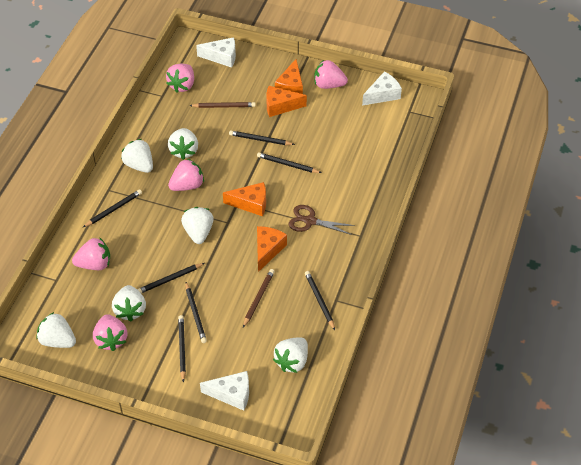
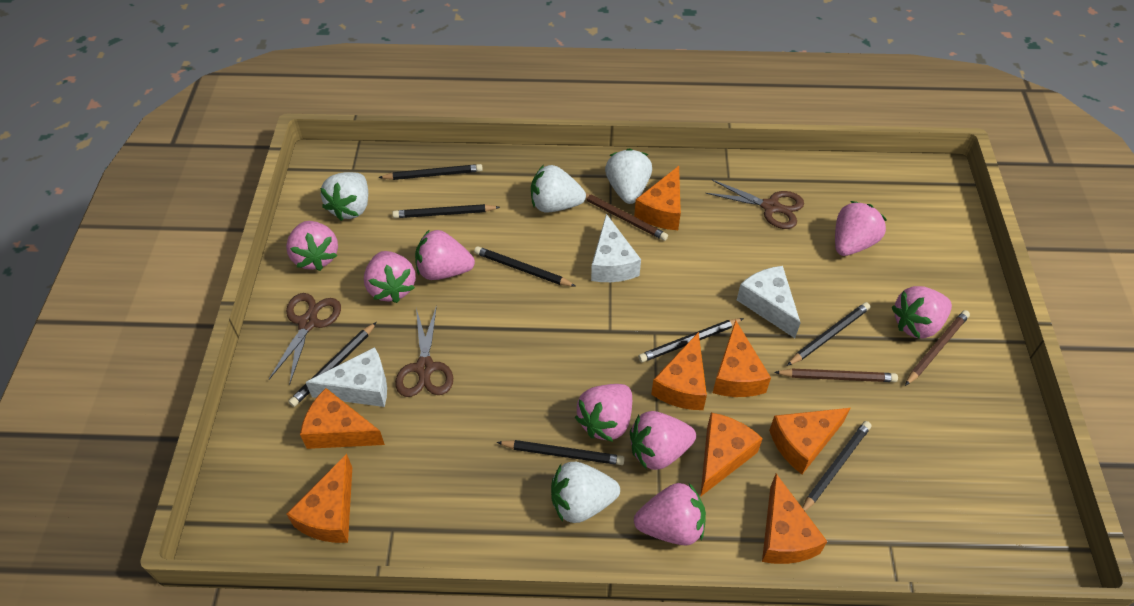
black pencil: 7 -> 8
brown pencil: 2 -> 3
brown scissors: 1 -> 3
orange cheese: 4 -> 8
pink strawberry: 5 -> 8
white strawberry: 6 -> 4

